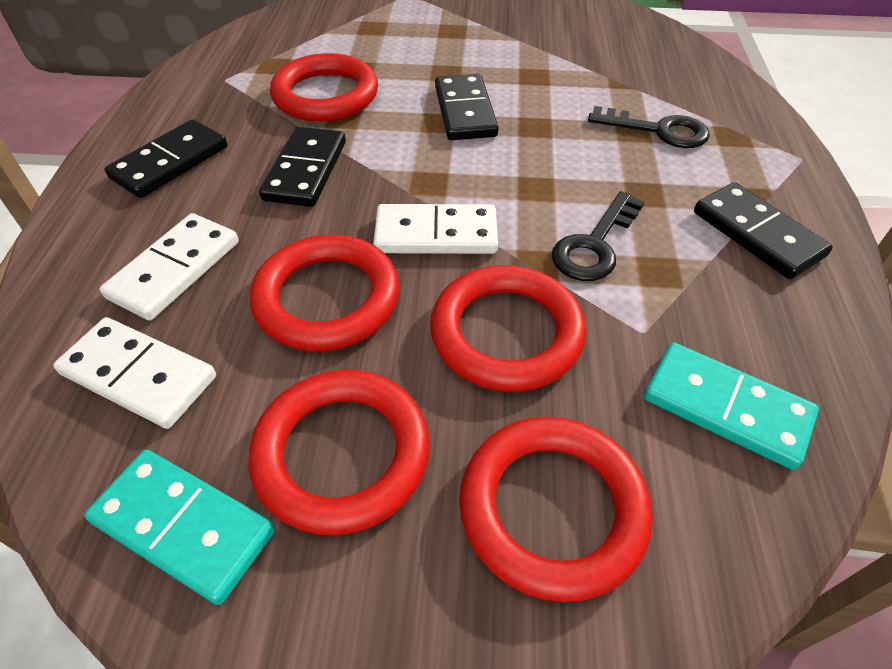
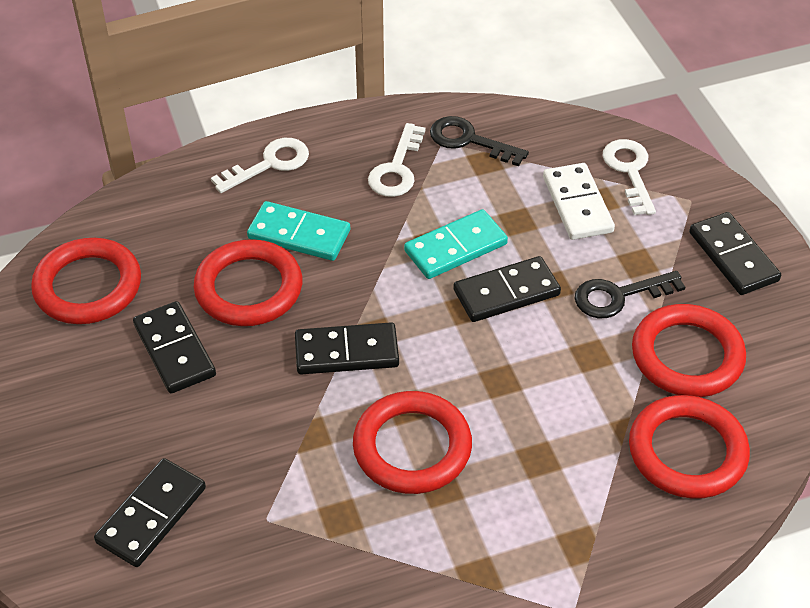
black domino: 4 -> 5
white domino: 3 -> 1
white key: 0 -> 3

